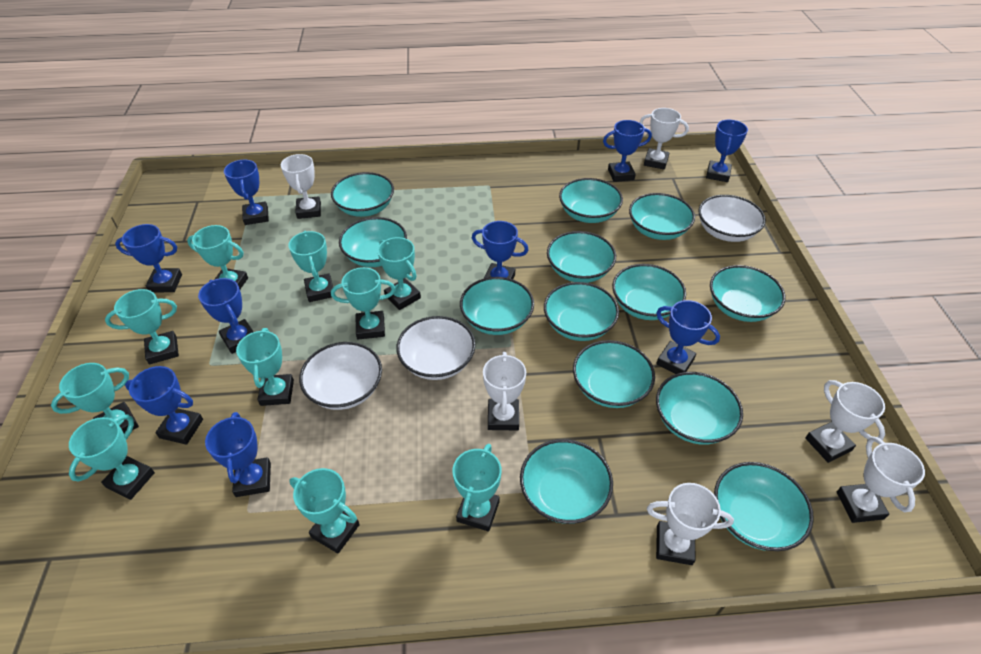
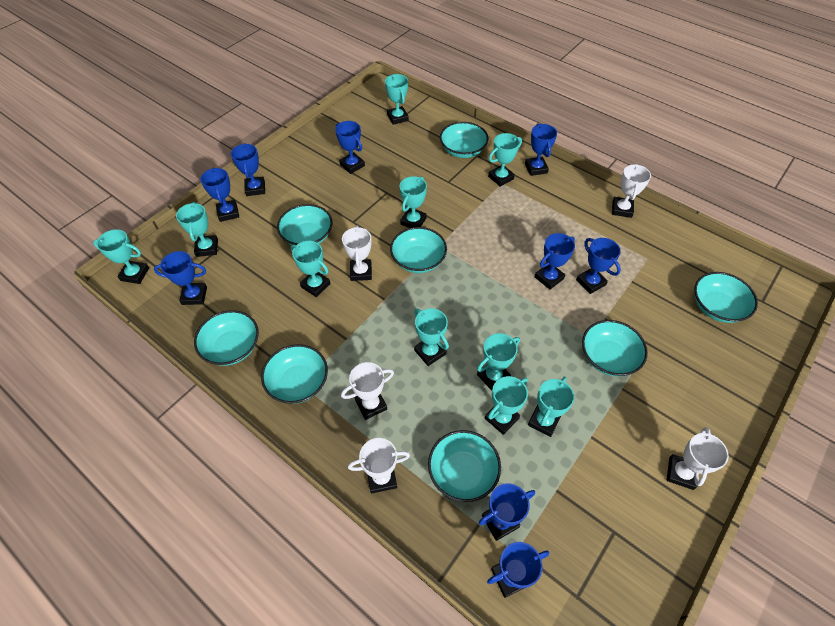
turquoise bowl: 13 -> 8
white bowl: 3 -> 0
white trophy: 6 -> 5

